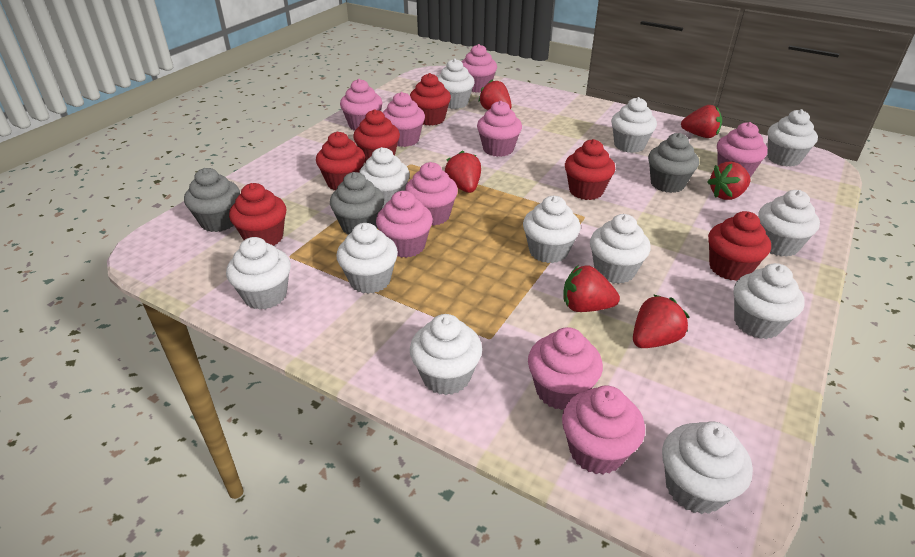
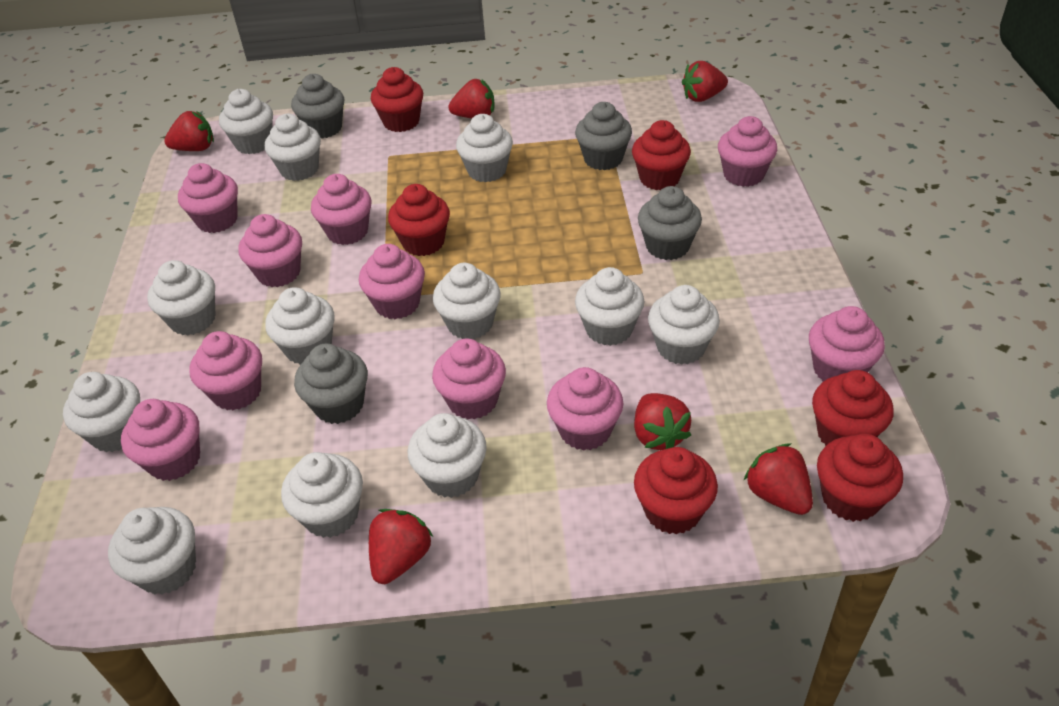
grey cupcake: 3 -> 4
pink cupcake: 9 -> 10

